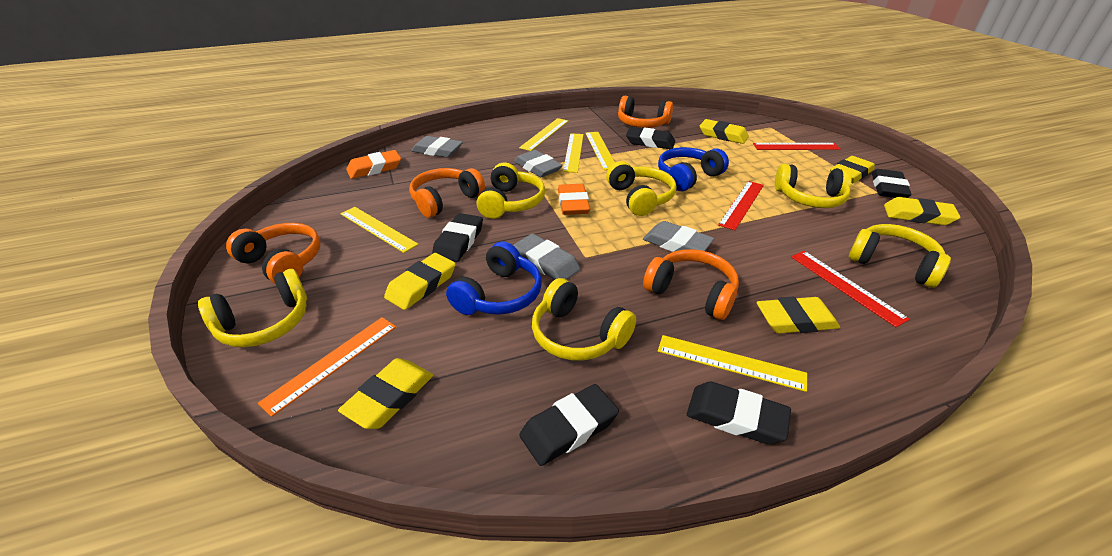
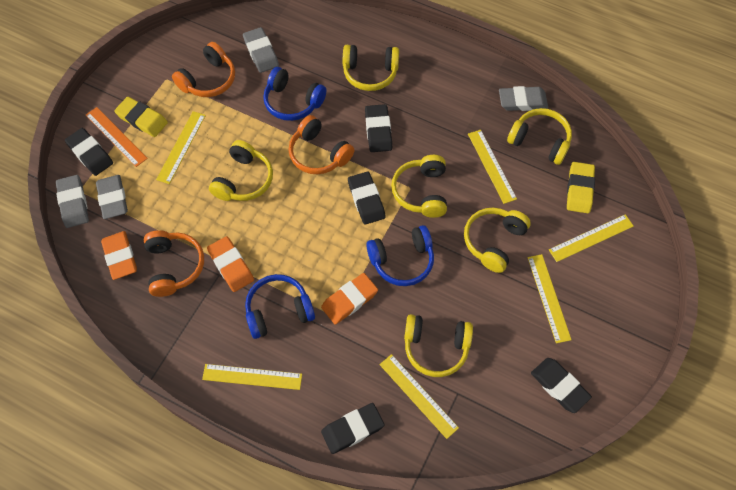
blue headphones: 2 -> 3
orange eraser: 2 -> 3
orange headphones: 4 -> 3
red ruler: 3 -> 0
yellow eraser: 6 -> 2
yellow ruler: 5 -> 6

